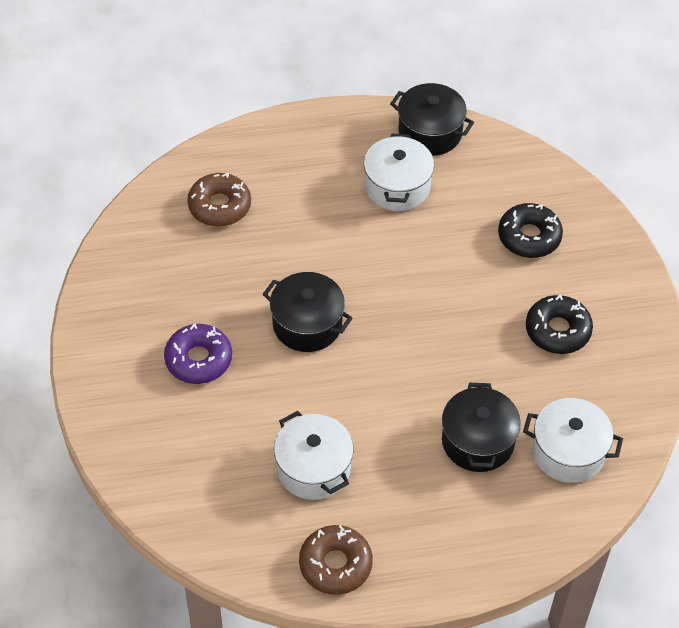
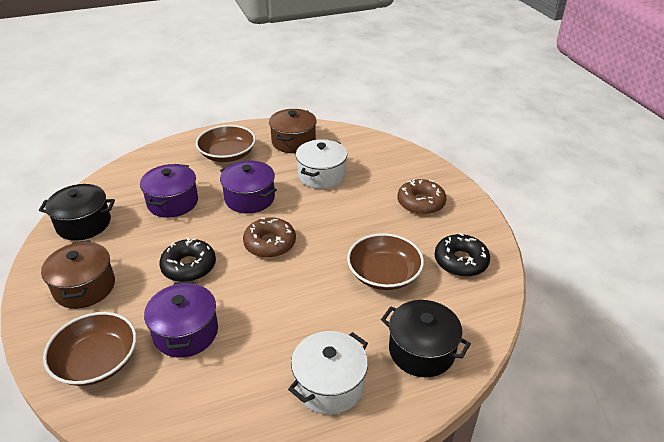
black pot: 3 -> 2
brown bowl: 0 -> 3
brown pot: 0 -> 2
purple donut: 1 -> 0
purple pot: 0 -> 3
white pot: 3 -> 2

